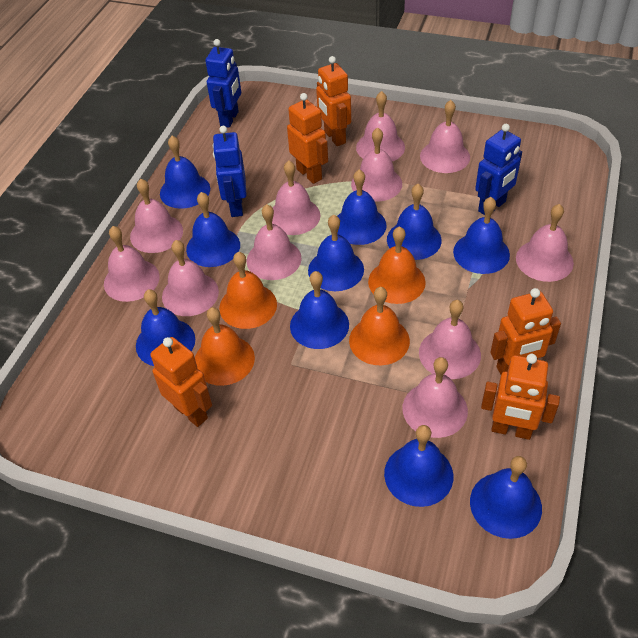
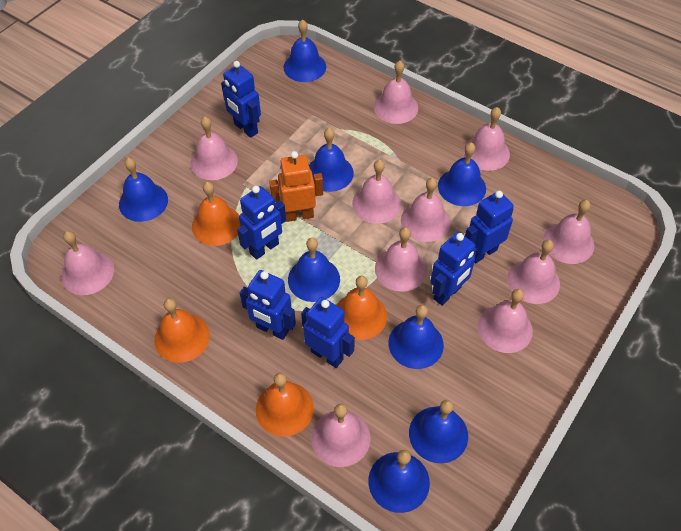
blue bell: 10 -> 8
blue robot: 3 -> 6
orange robot: 5 -> 1

